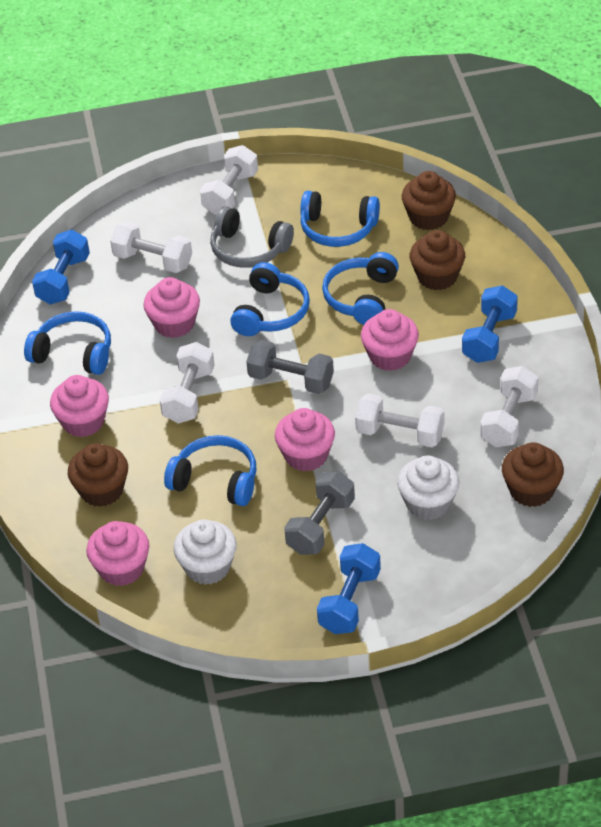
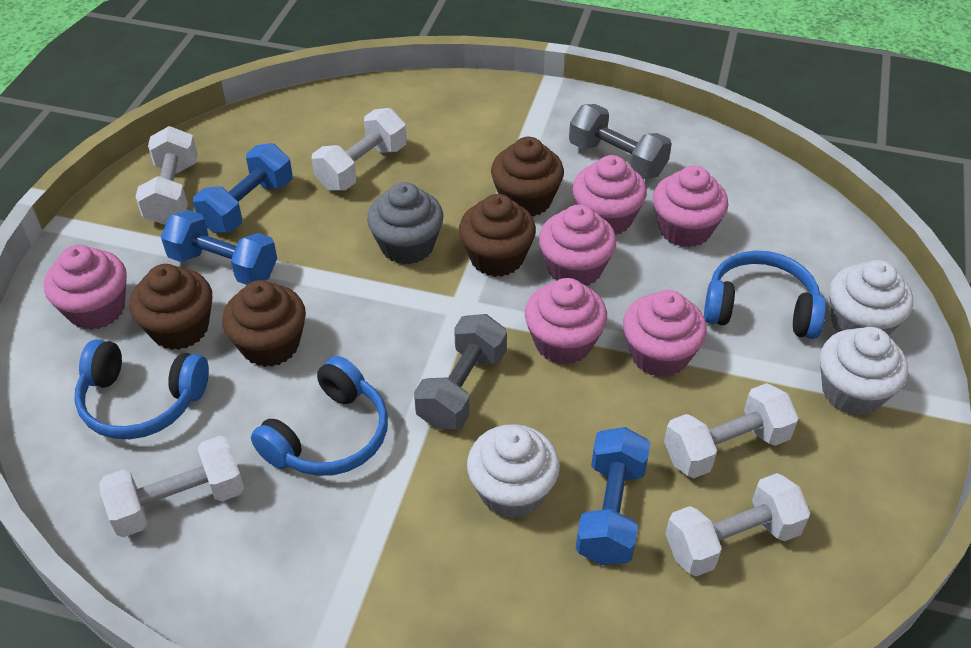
blue headphones: 5 -> 3
grey cupcake: 0 -> 1
grey headphones: 1 -> 0
pink cupcake: 5 -> 6
white cupcake: 2 -> 3

